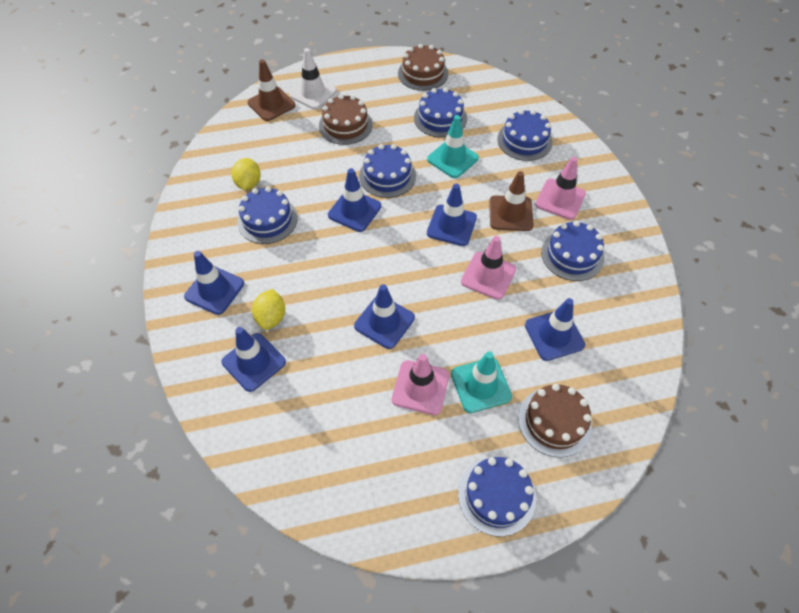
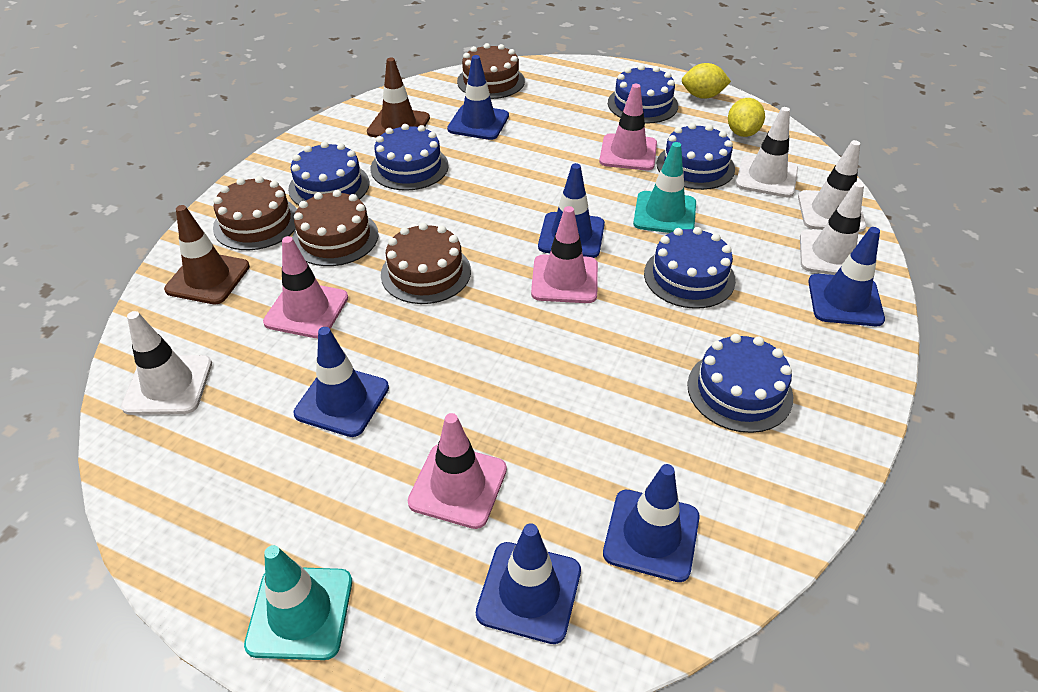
brown cake: 3 -> 4
pink traffic cone: 3 -> 4
white traffic cone: 1 -> 4

